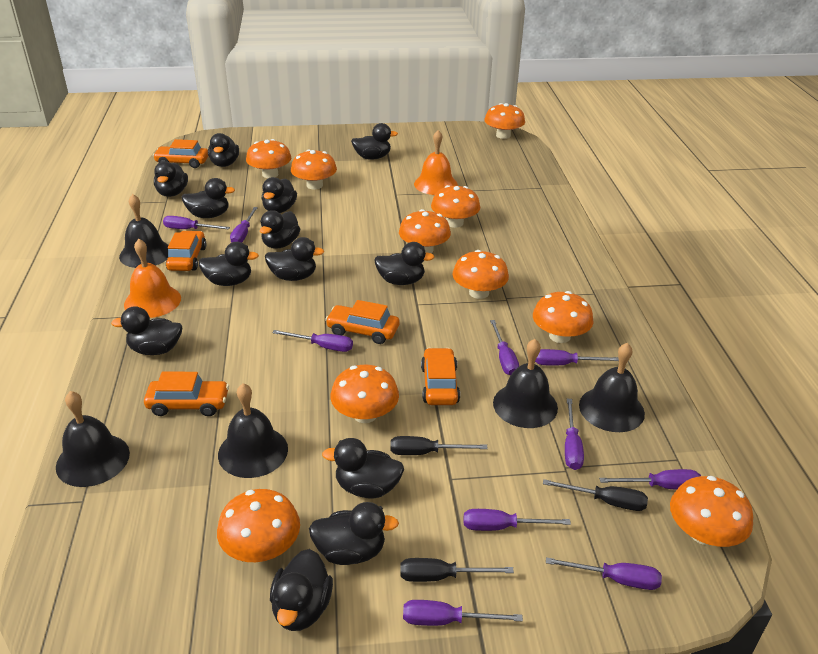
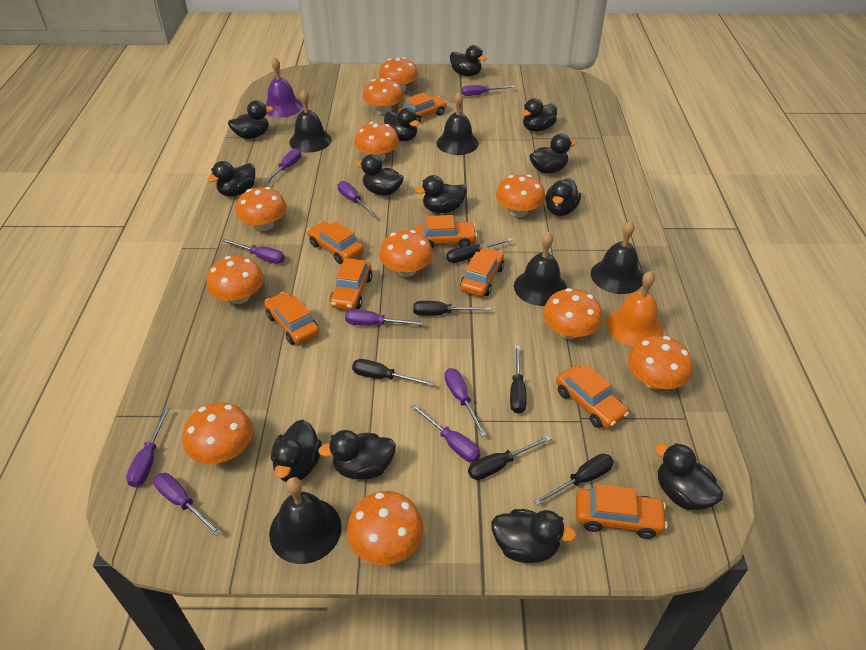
black screwdriver: 3 -> 6
orange bell: 2 -> 1
orange car: 5 -> 8
orange mushroom: 10 -> 11
purple bell: 0 -> 1
purple screwdriver: 10 -> 9

